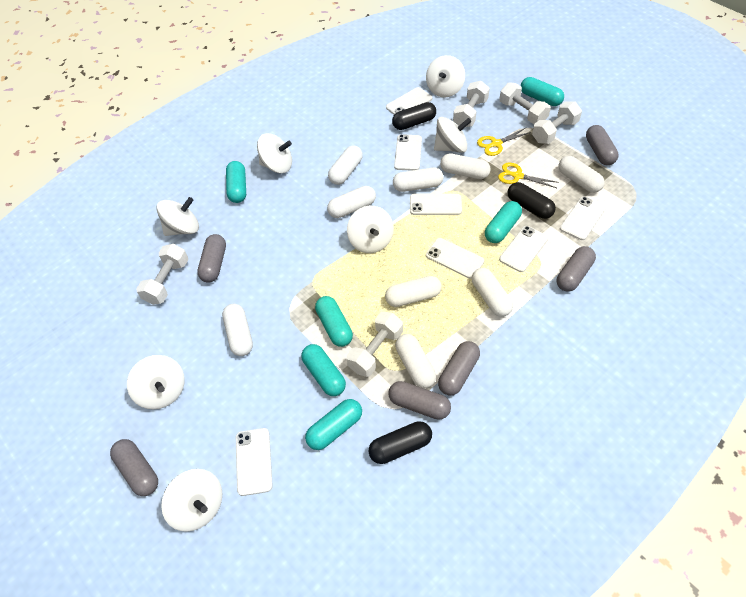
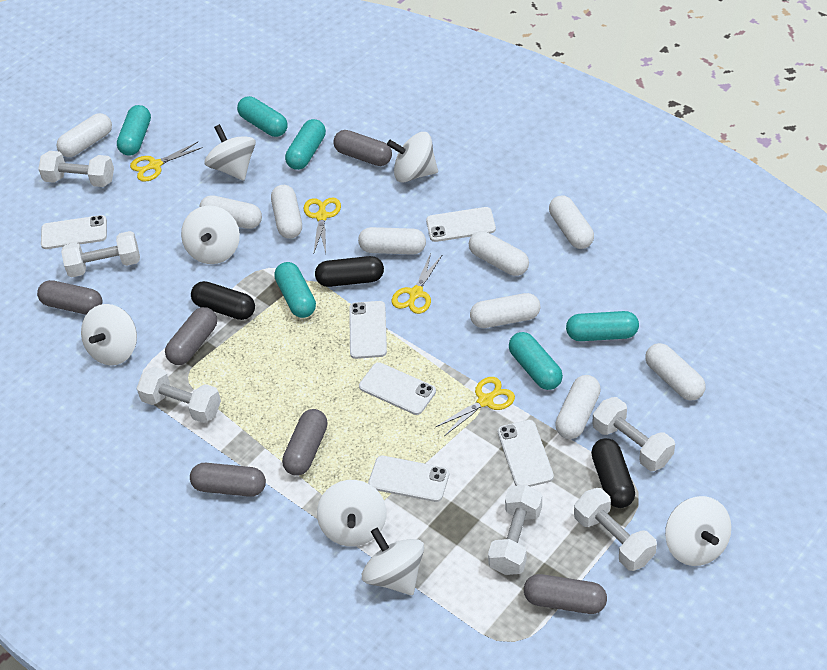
white dumbbell: 5 -> 6
white phone: 7 -> 6
yellow scissors: 2 -> 4

